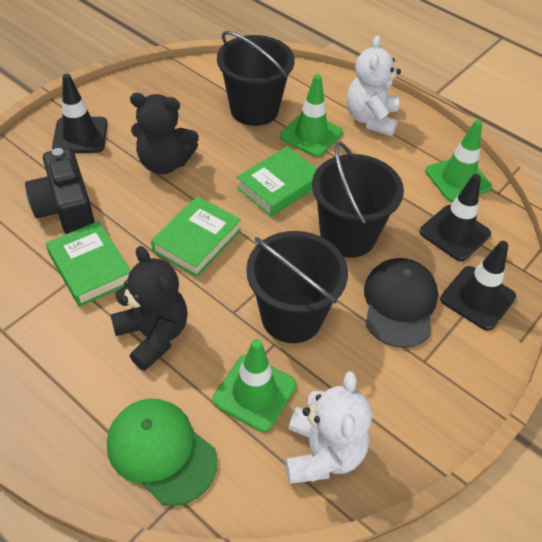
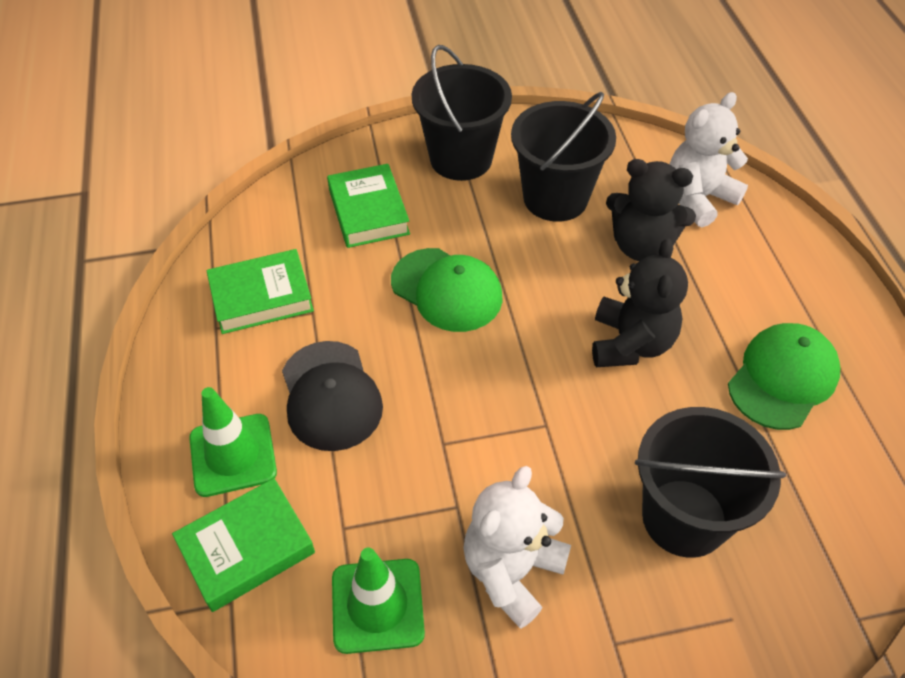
black camera: 1 -> 0
black traffic cone: 3 -> 0
green cap: 1 -> 2
green traffic cone: 3 -> 2

